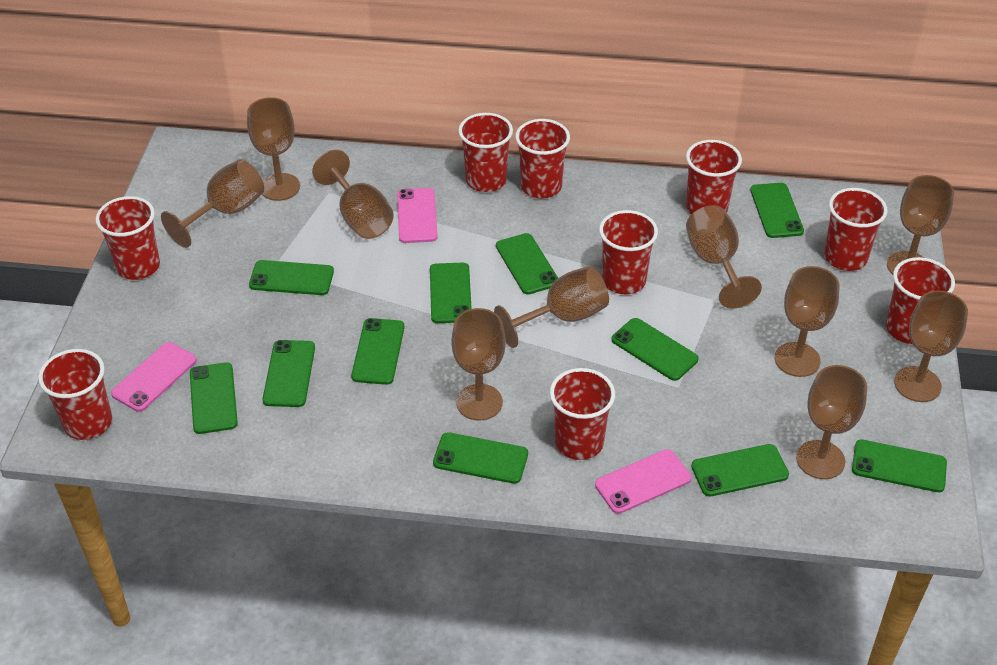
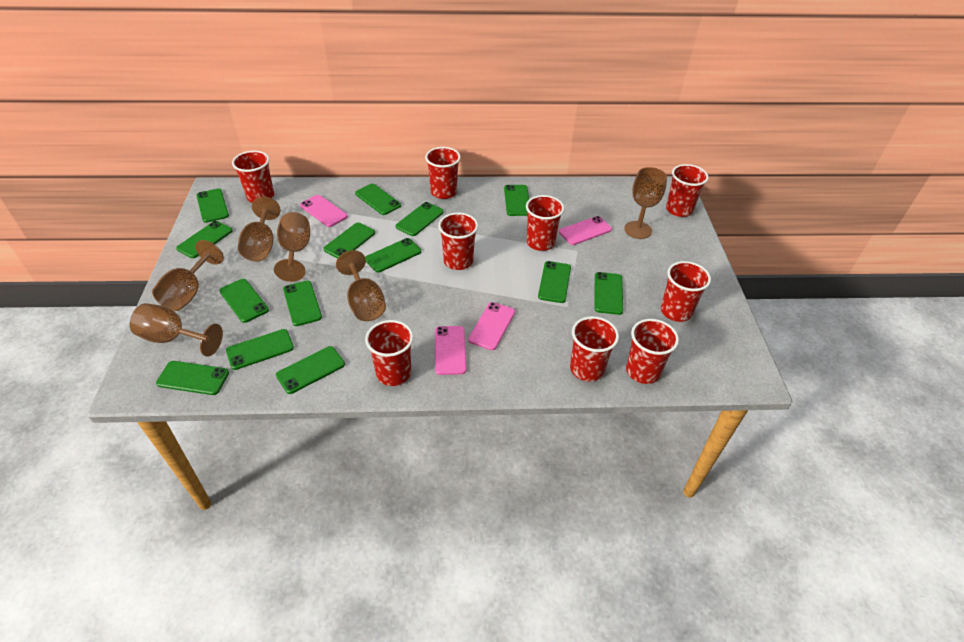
brown goblet: 10 -> 6
green phone: 11 -> 14
pink phone: 3 -> 4

